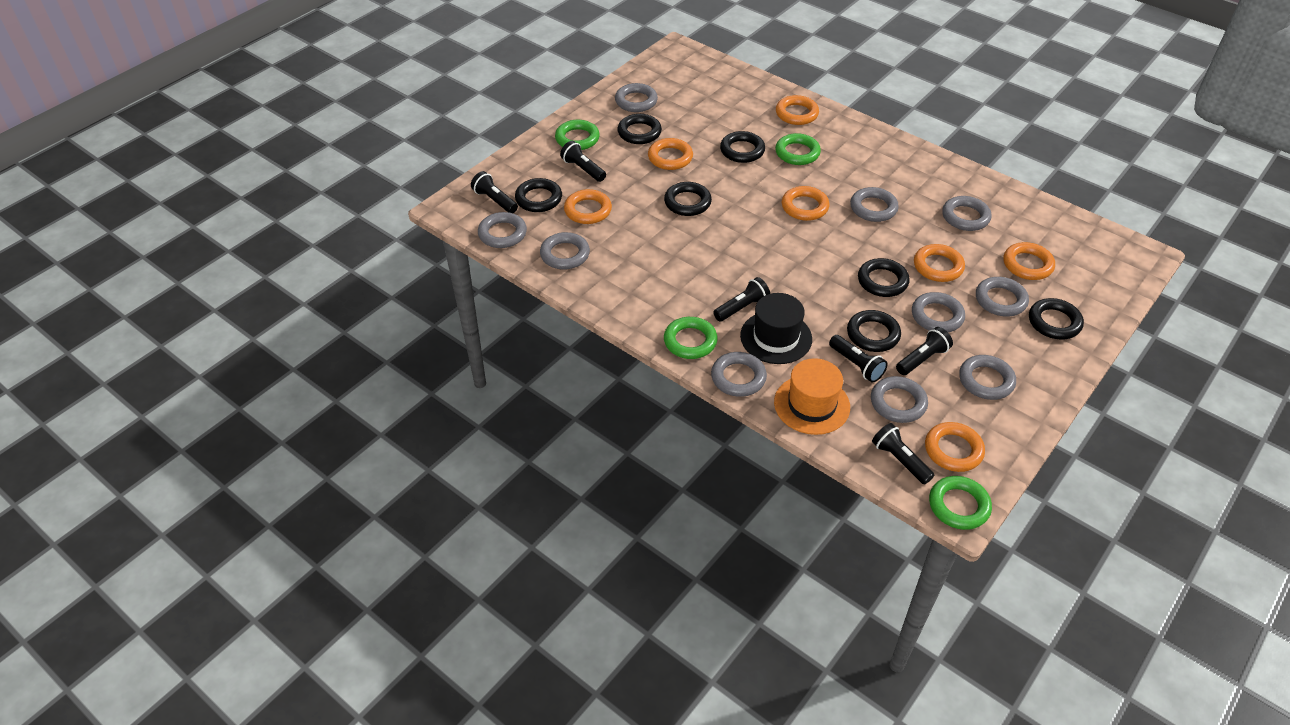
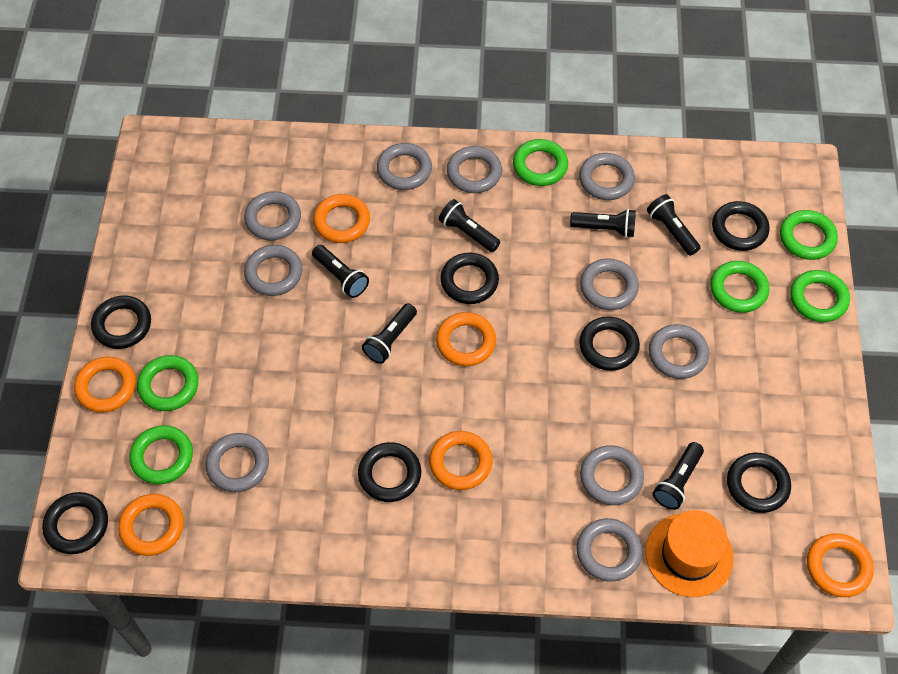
black hat: 1 -> 0
green ring: 4 -> 6
orange ring: 7 -> 6

